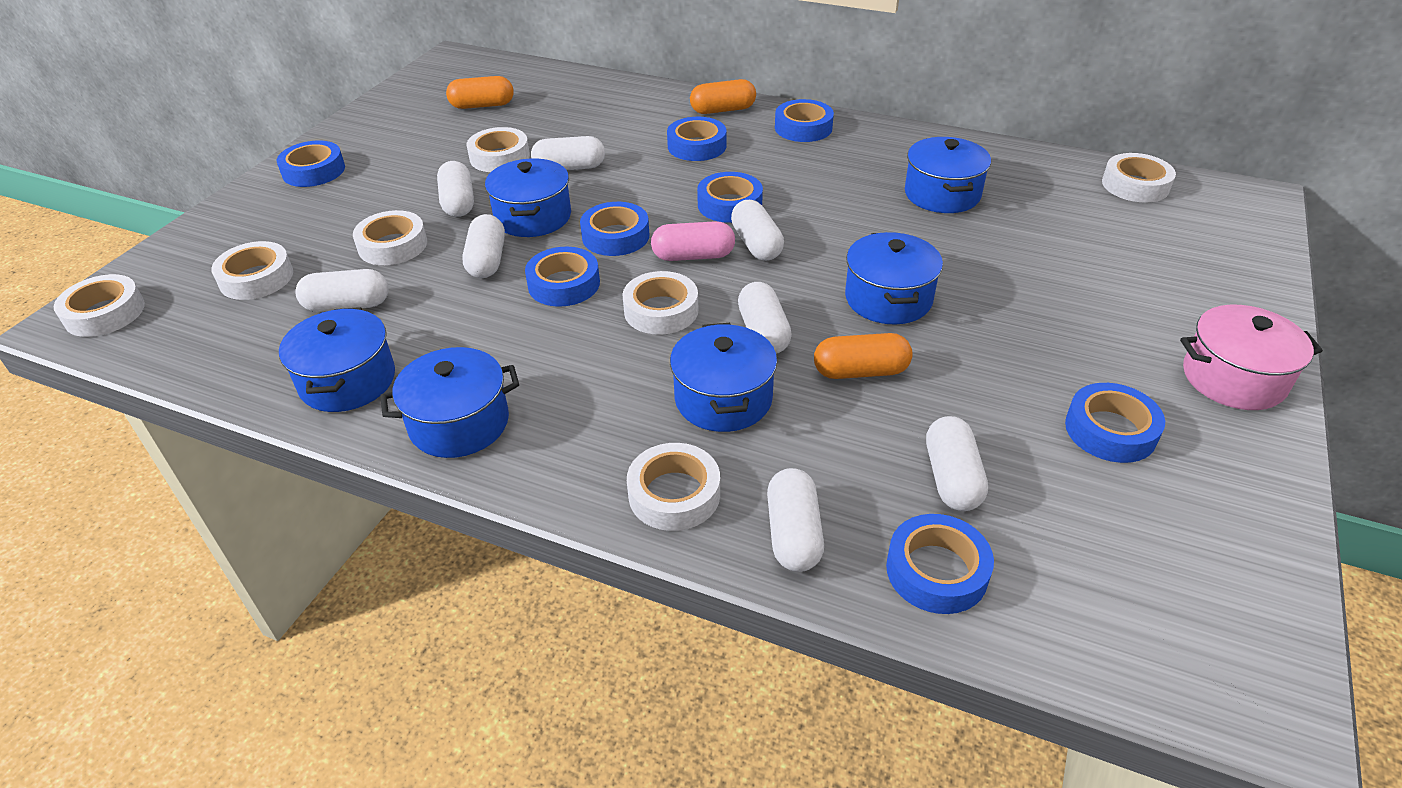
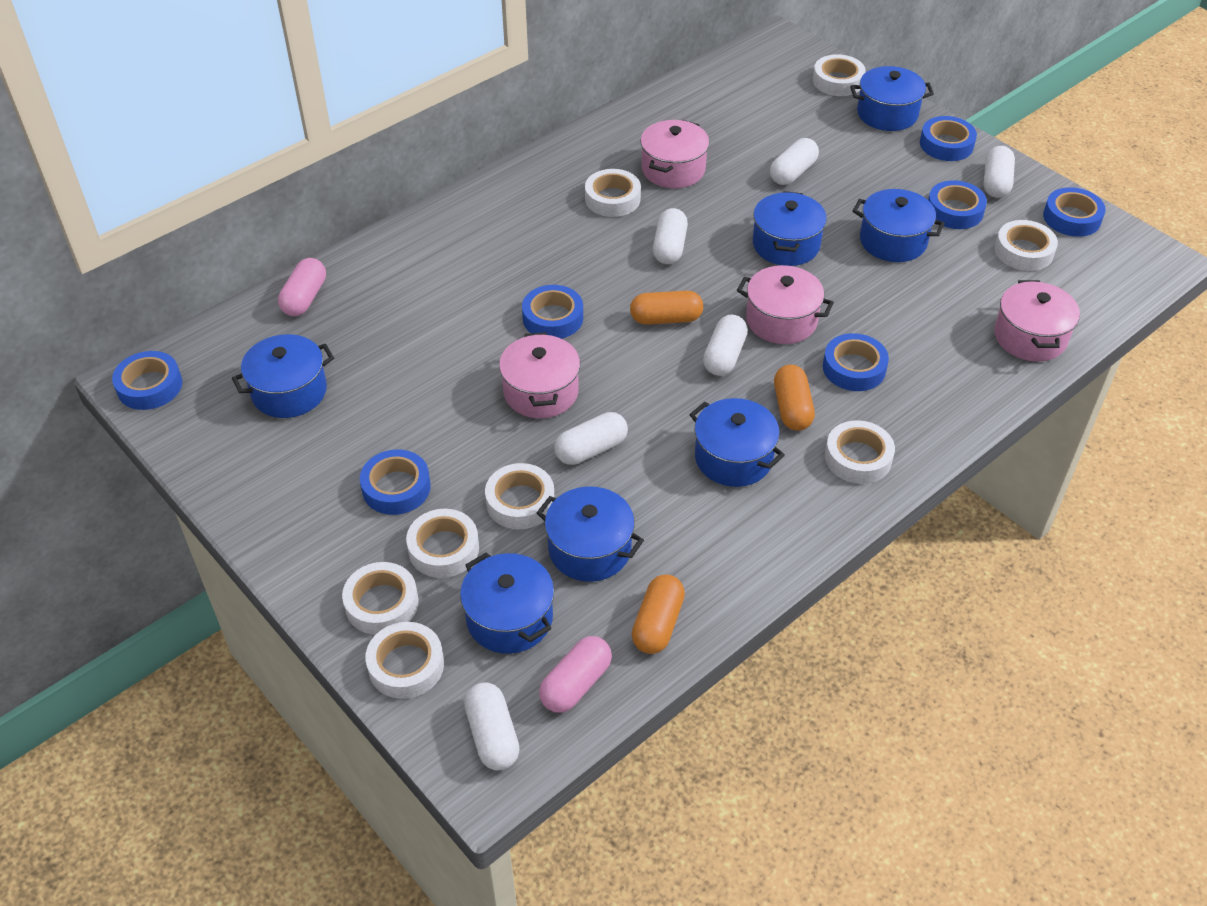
blue pot: 6 -> 7
blue tape: 8 -> 7
pink capsule: 1 -> 2
pink pot: 1 -> 4
white capsule: 8 -> 6
white tape: 7 -> 8

